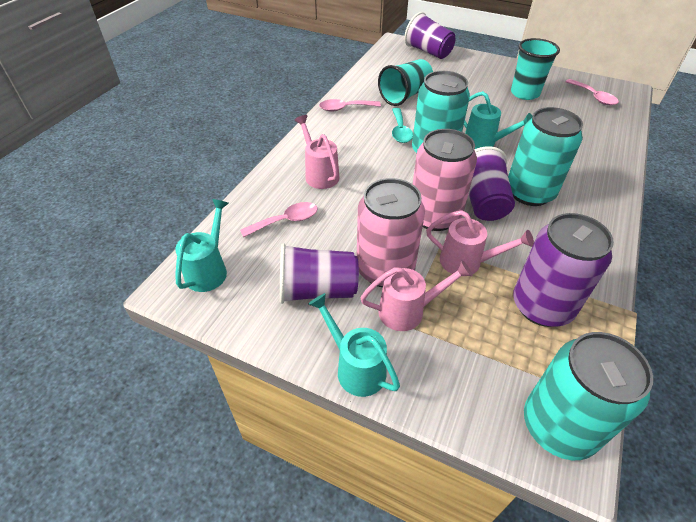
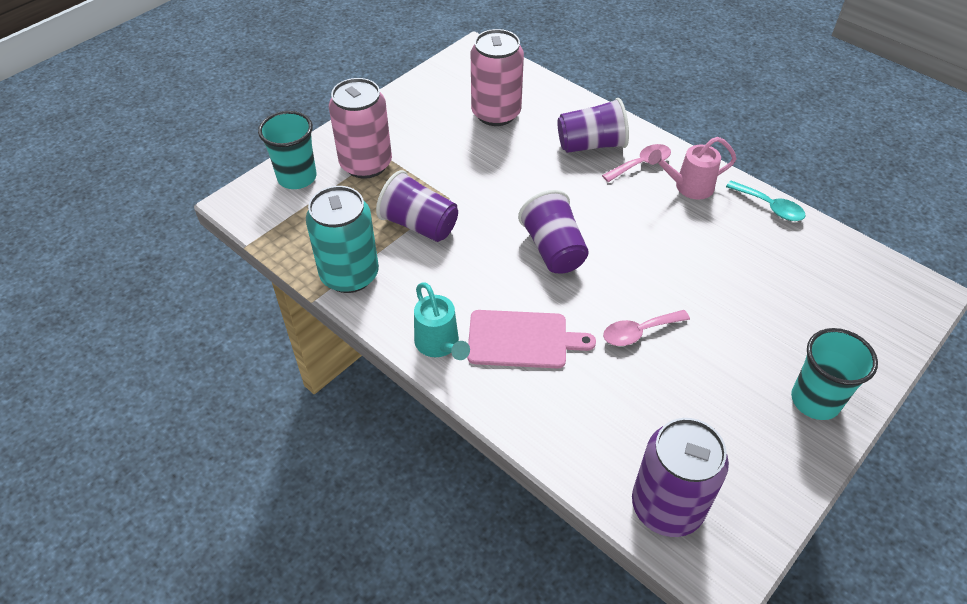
pink cutting board: 0 -> 1
pink spoon: 3 -> 2
pink watering can: 3 -> 1
turquoise can: 3 -> 1
turquoise watering can: 3 -> 1

